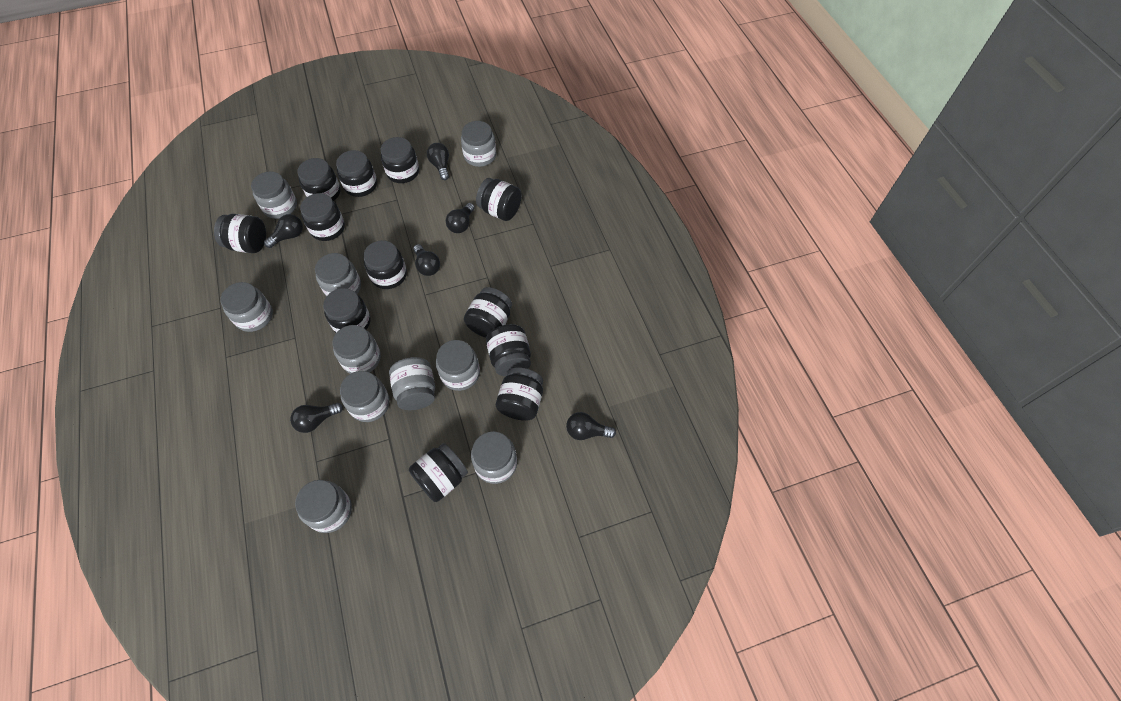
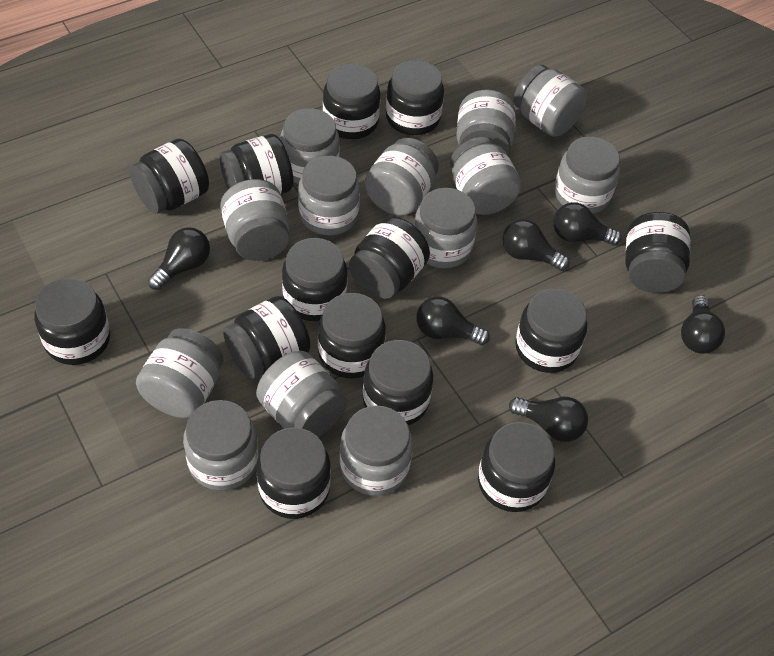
black jar: 12 -> 14
grey jar: 10 -> 13

